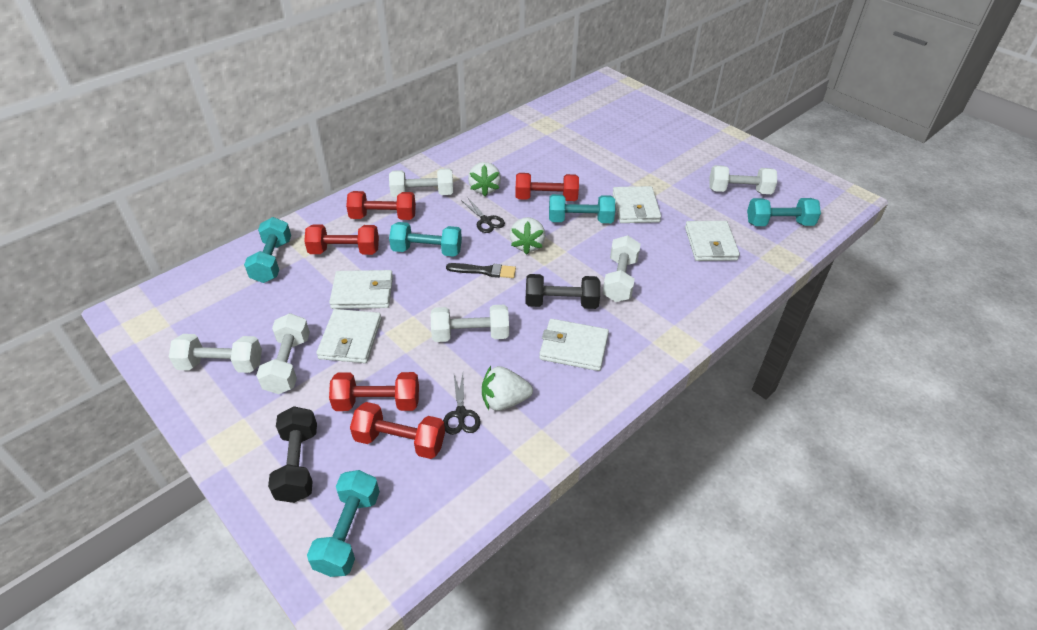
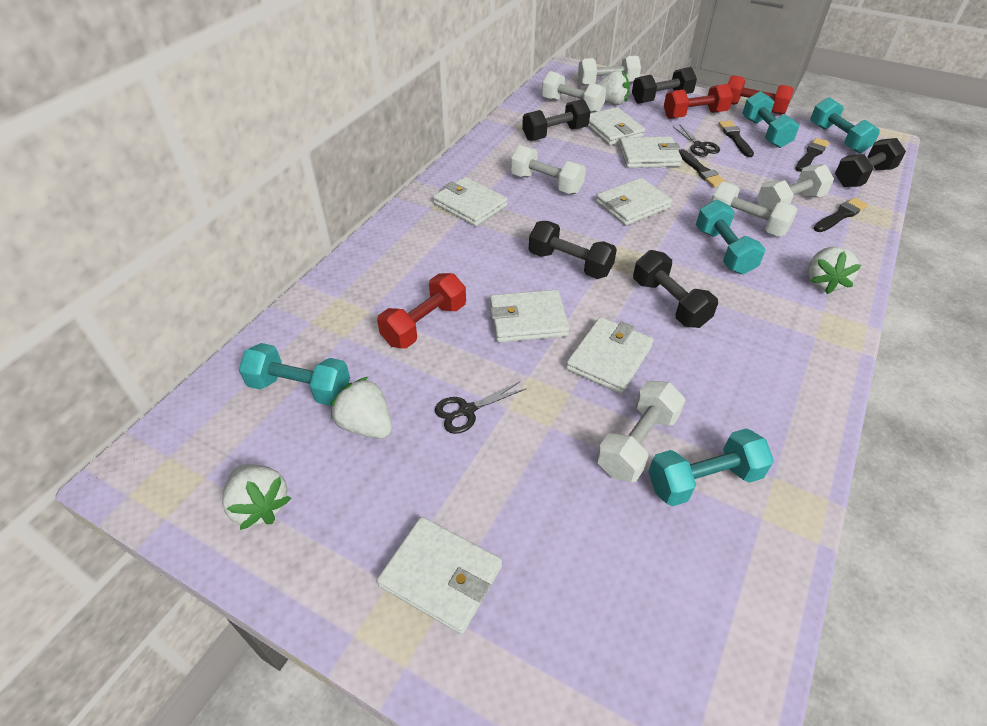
black brush: 1 -> 4
black dumbbell: 2 -> 5
red dumbbell: 5 -> 3
white strawberry: 3 -> 4
white wallet: 5 -> 7

